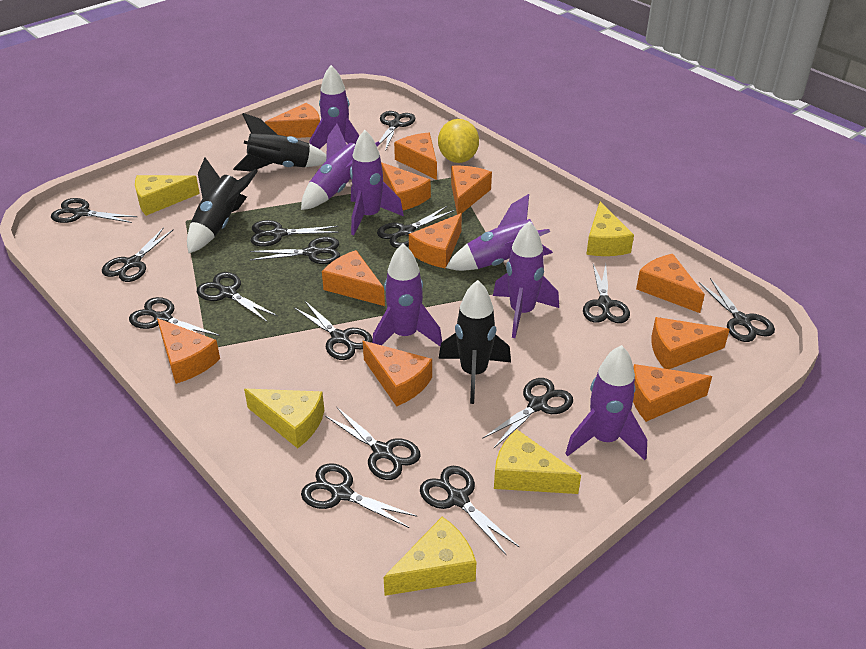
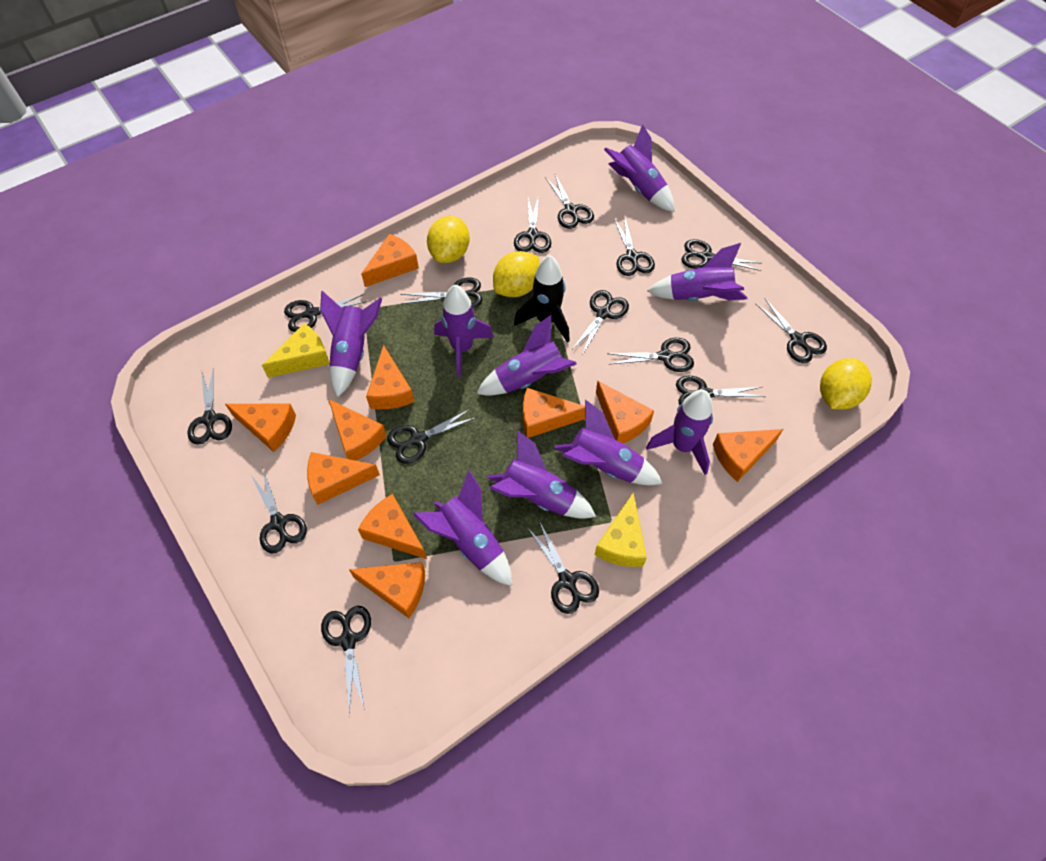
black rocket: 3 -> 1
orange cheese: 11 -> 10
purple rocket: 7 -> 9
yellow cheese: 5 -> 2
yellow lemon: 1 -> 3

